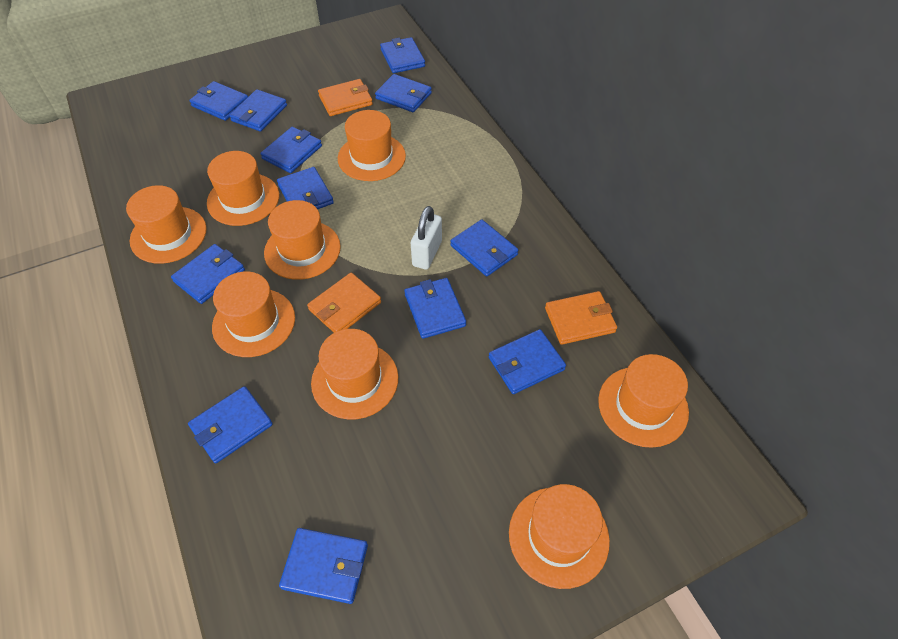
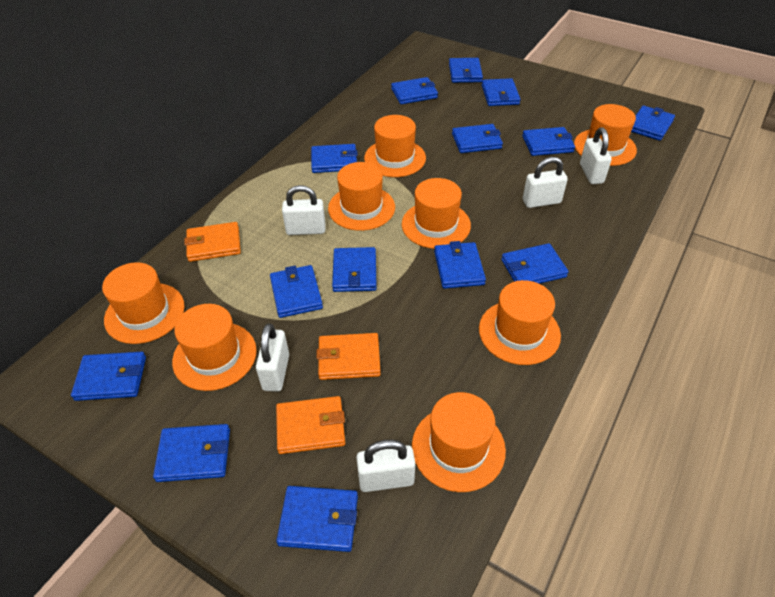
blue wallet: 12 -> 14
white padlock: 1 -> 5

